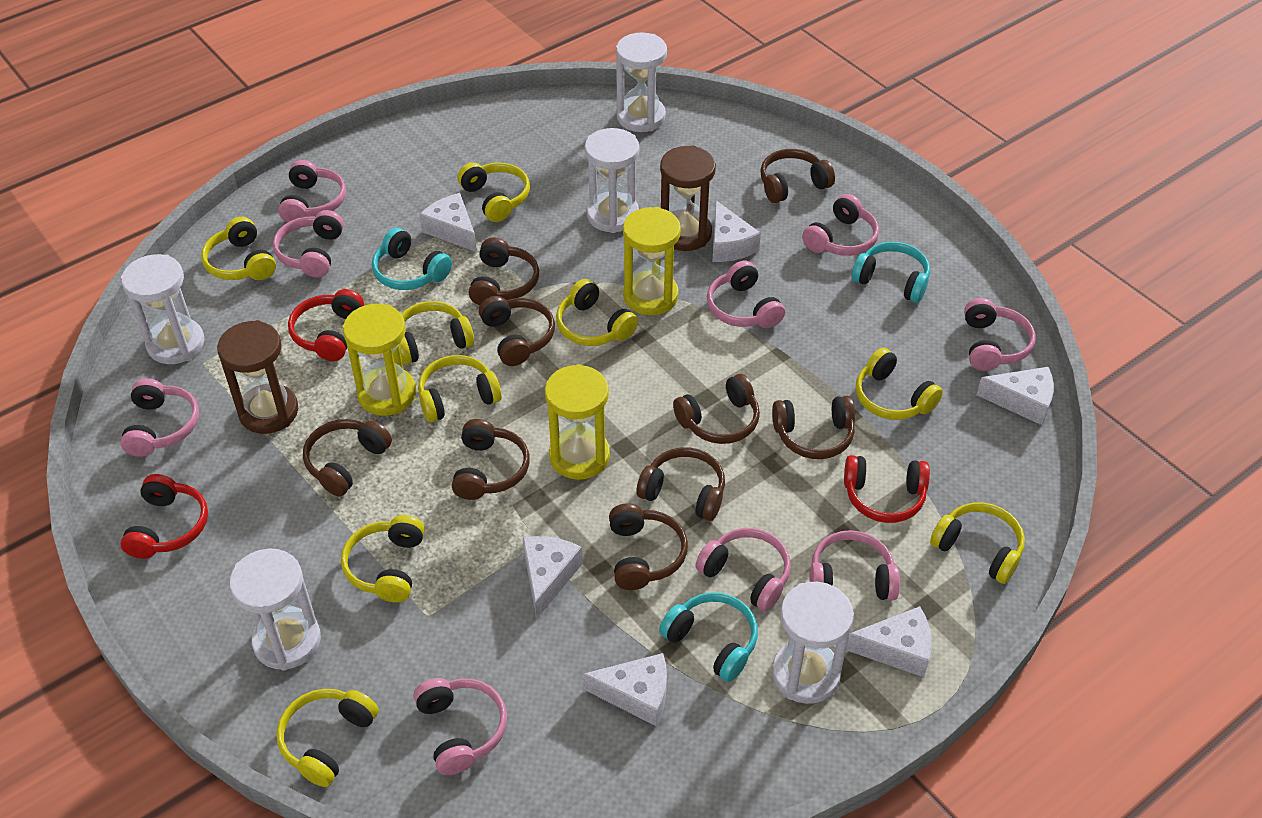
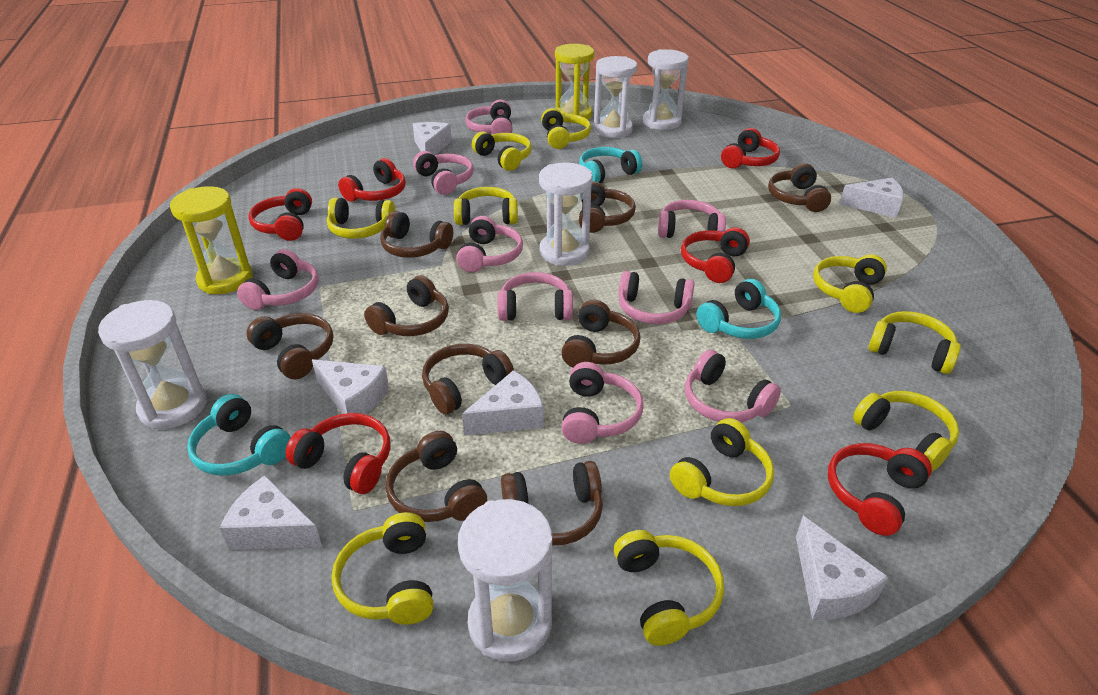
brown hourglass: 2 -> 0
red headphones: 3 -> 6
yellow headphones: 9 -> 10
yellow hourglass: 3 -> 2

